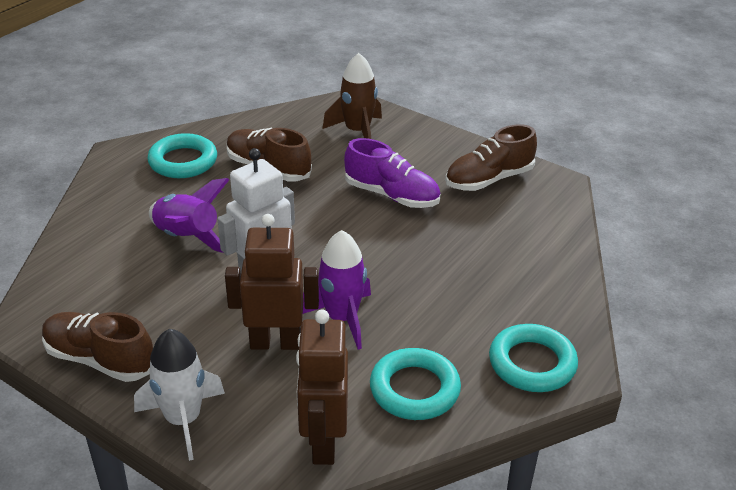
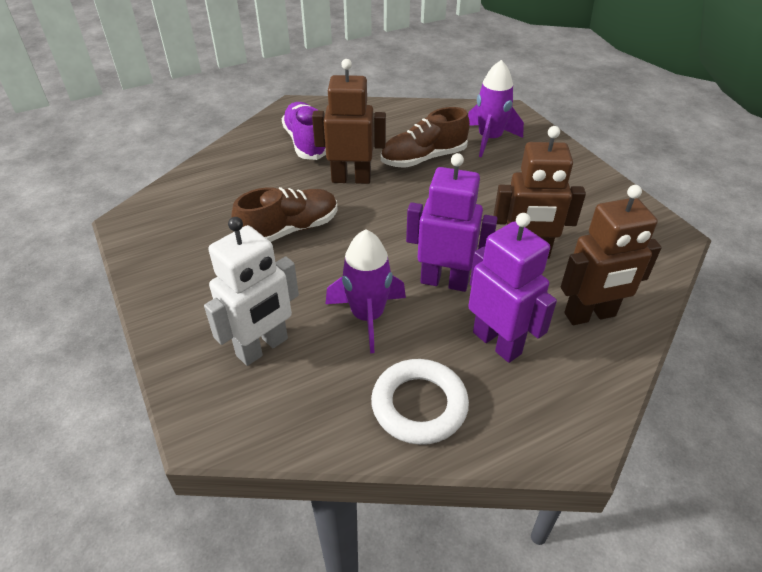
brown robot: 2 -> 3
brown rocket: 1 -> 0
brown shoe: 3 -> 2
purple robot: 0 -> 2
turquoise ring: 3 -> 0
white ring: 0 -> 1
white rocket: 1 -> 0

